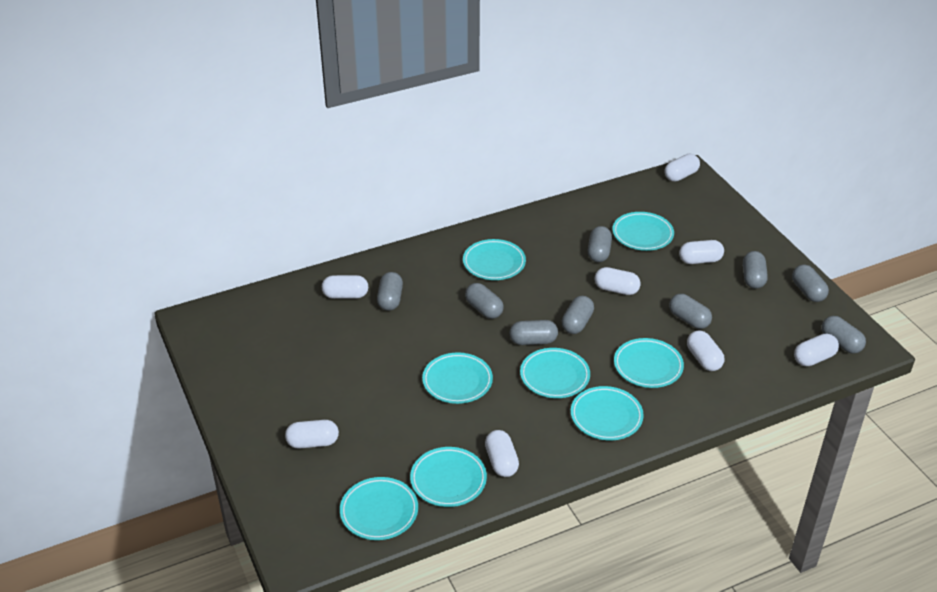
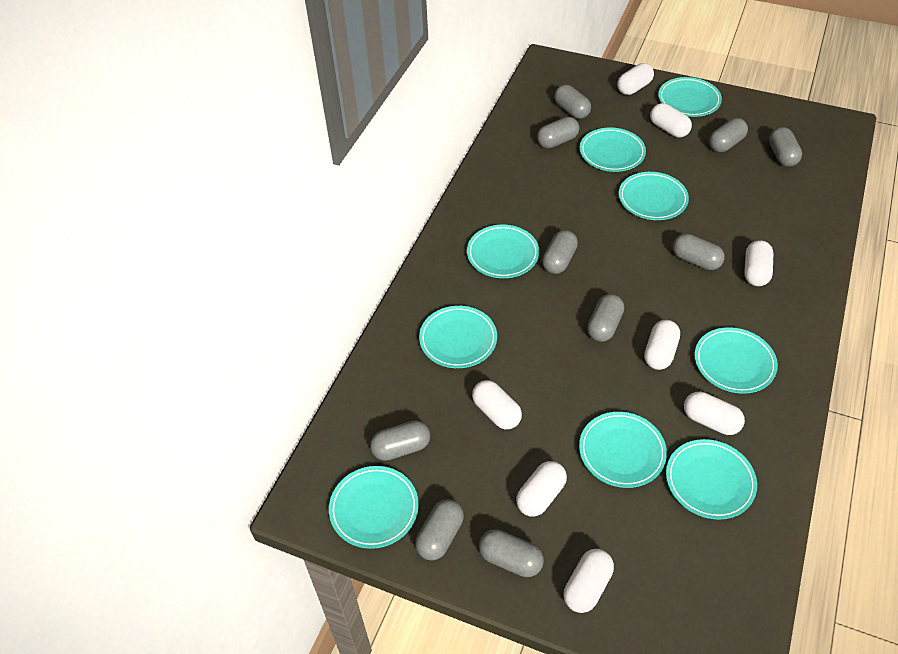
grey capsule: 9 -> 10
turquoise plate: 8 -> 9

